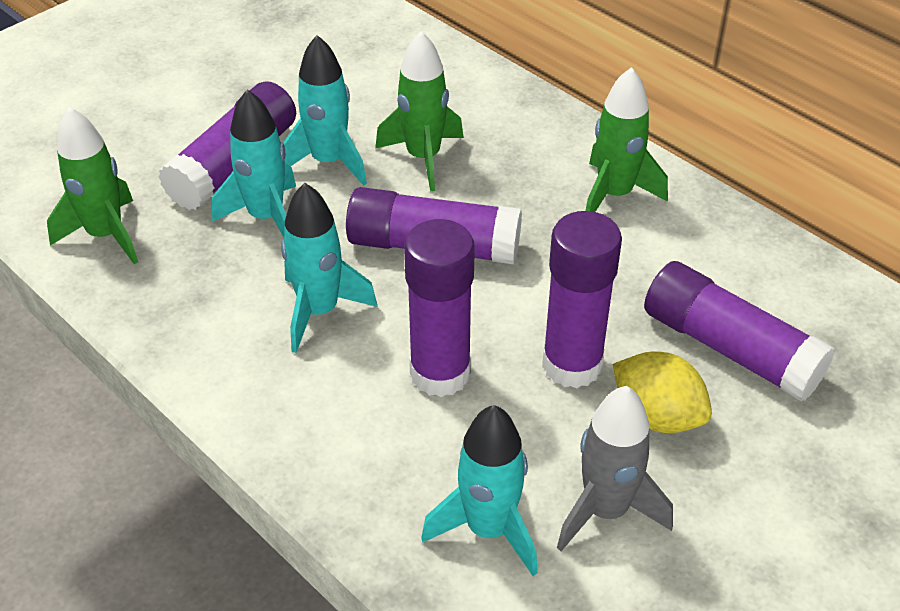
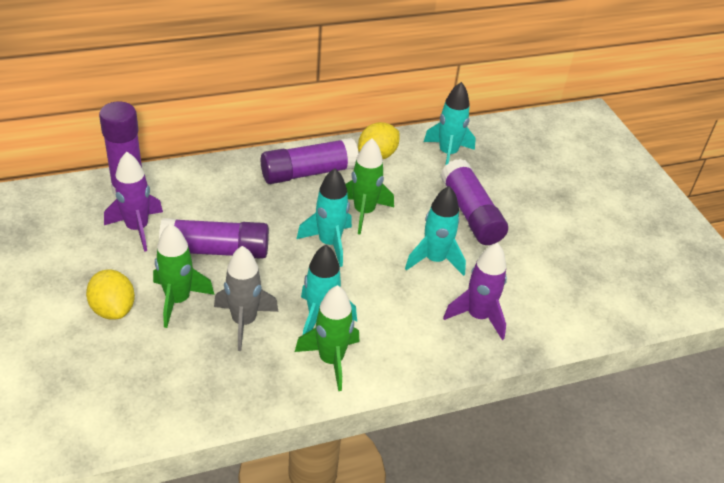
purple glue stick: 5 -> 4
purple rocket: 0 -> 2
yellow lemon: 1 -> 2

